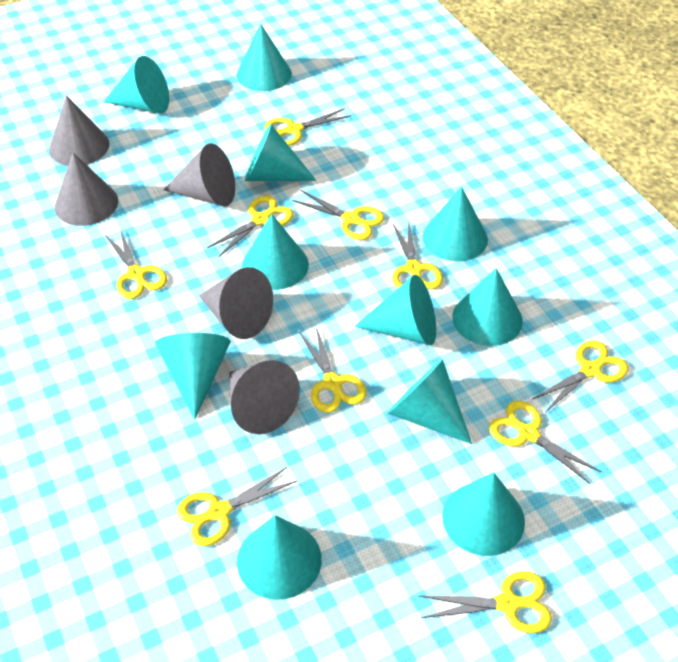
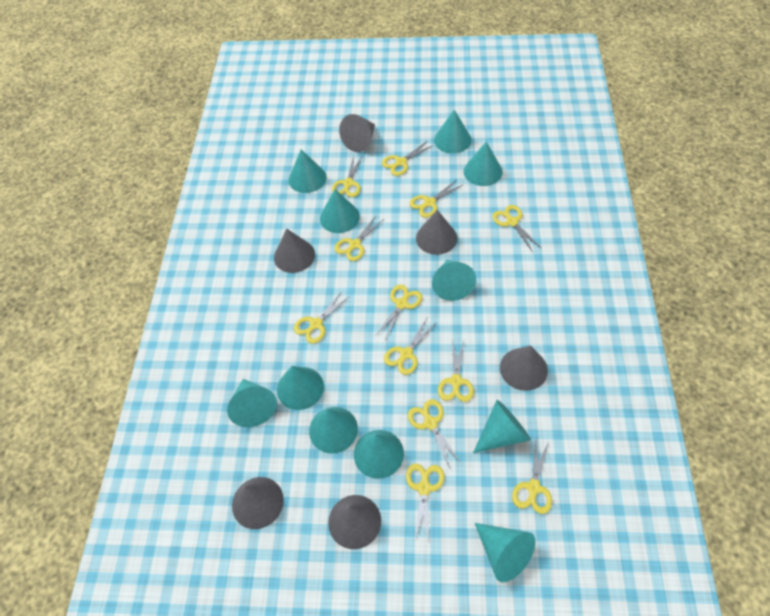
grey cone: 5 -> 6
yellow scissors: 10 -> 12

